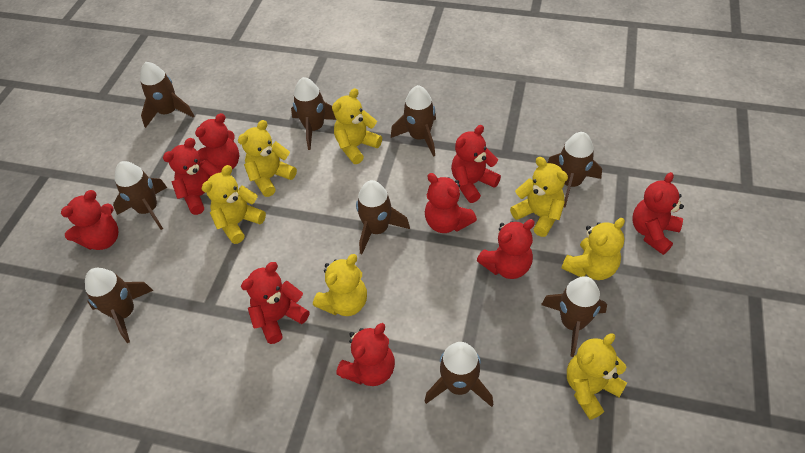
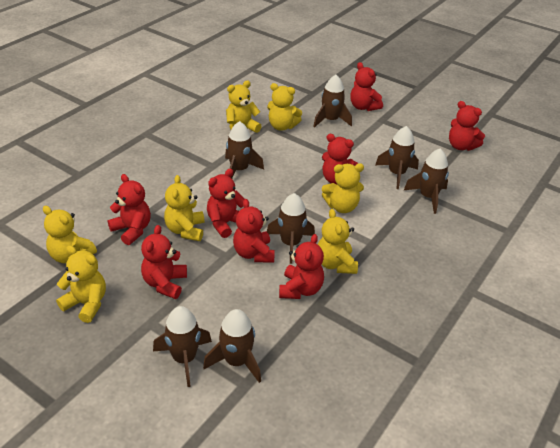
brown rocket: 9 -> 7
red teddy bear: 9 -> 8

